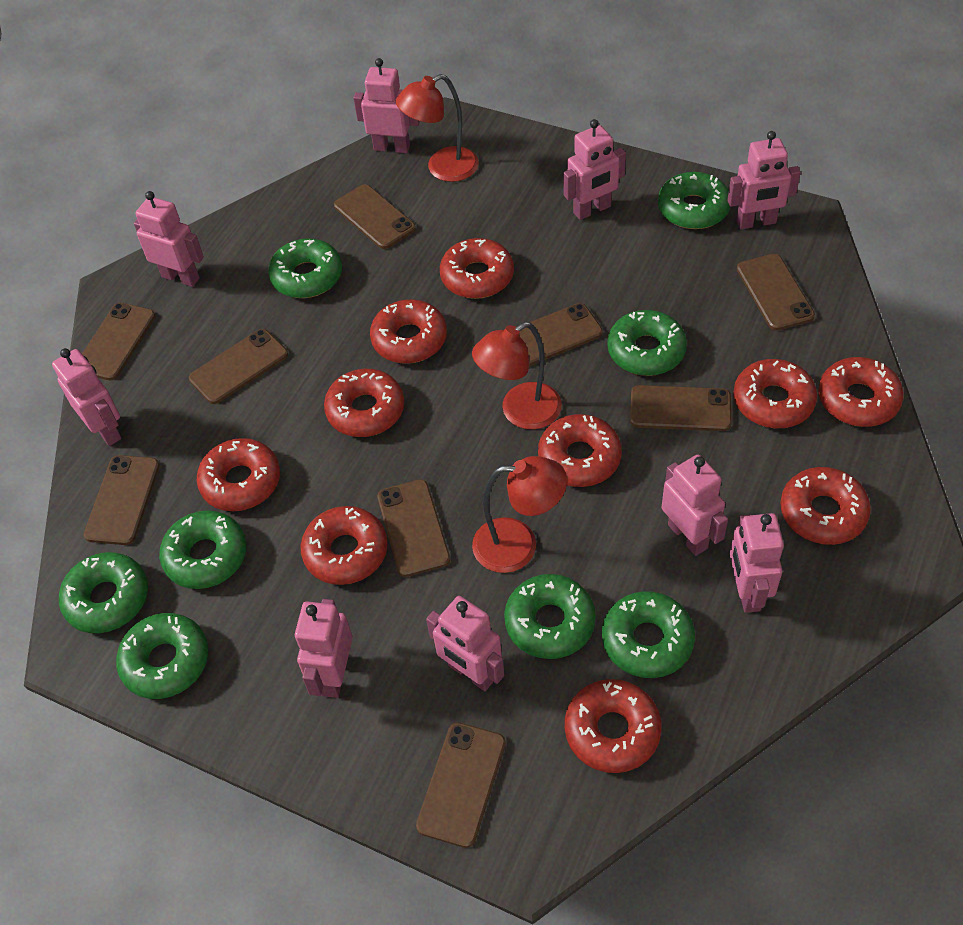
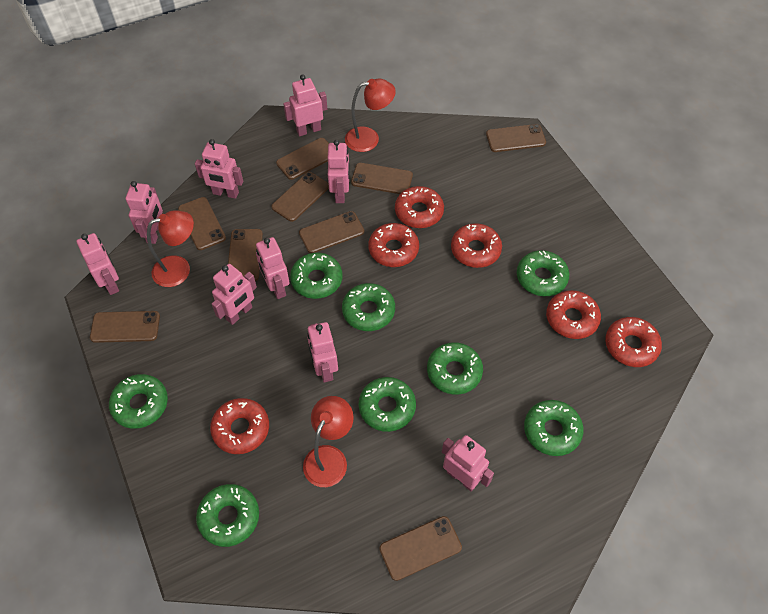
red donut: 10 -> 6

